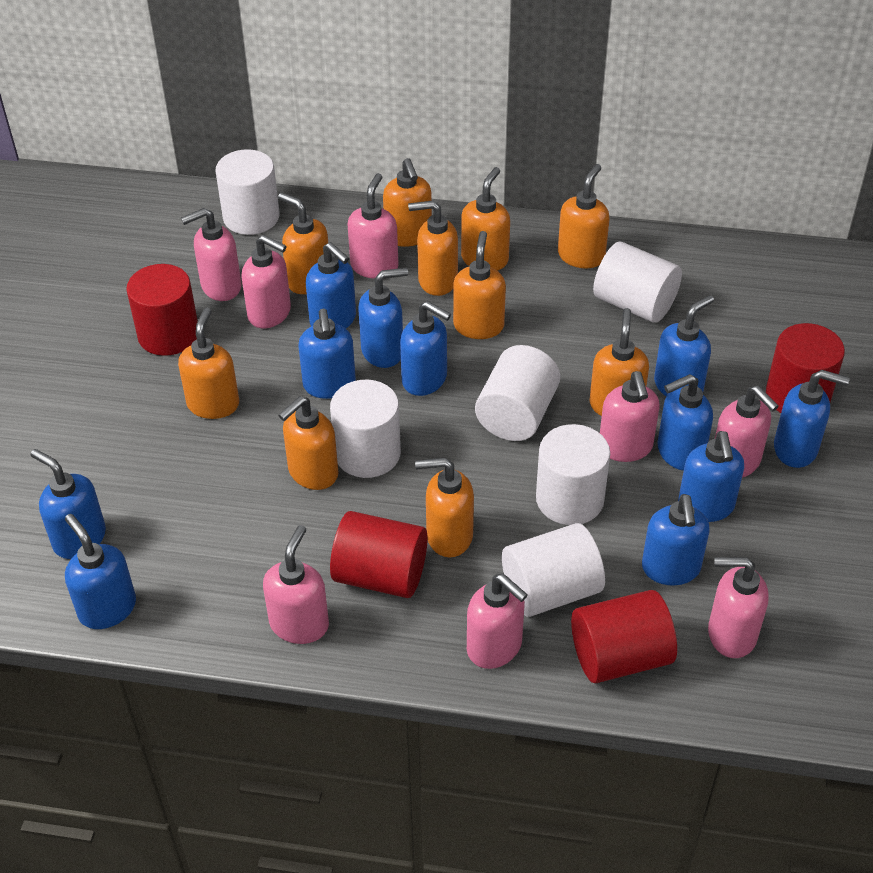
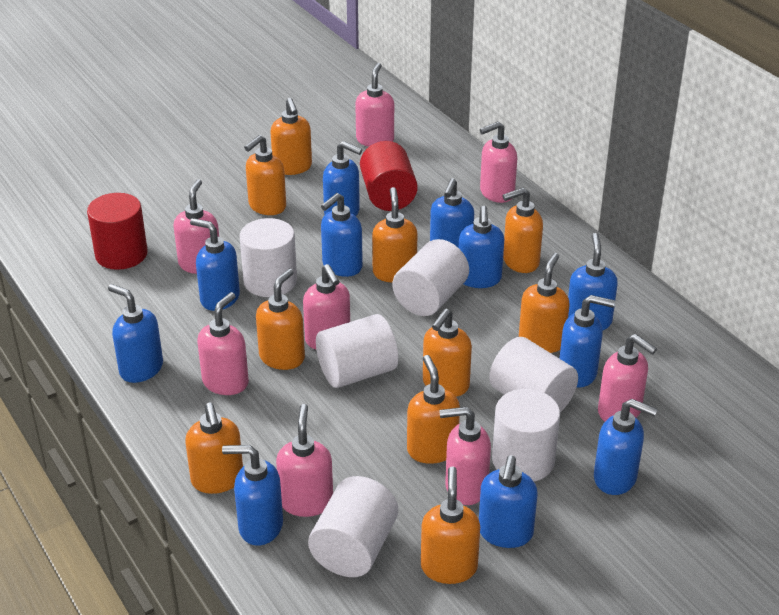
red cylinder: 4 -> 2

